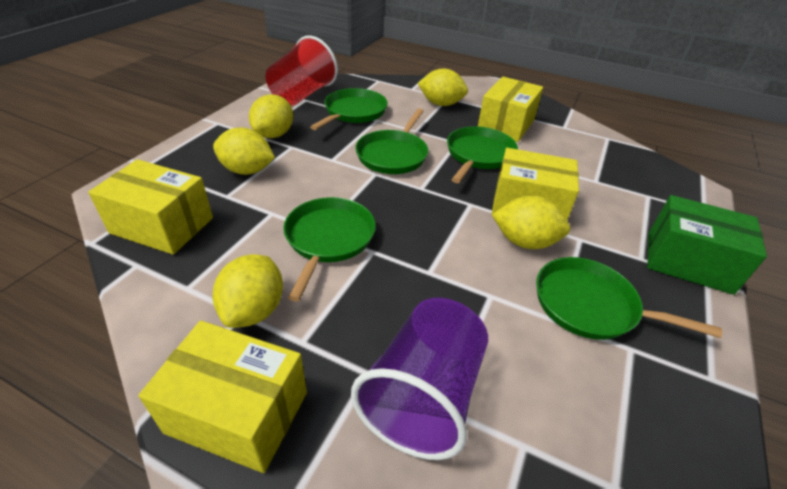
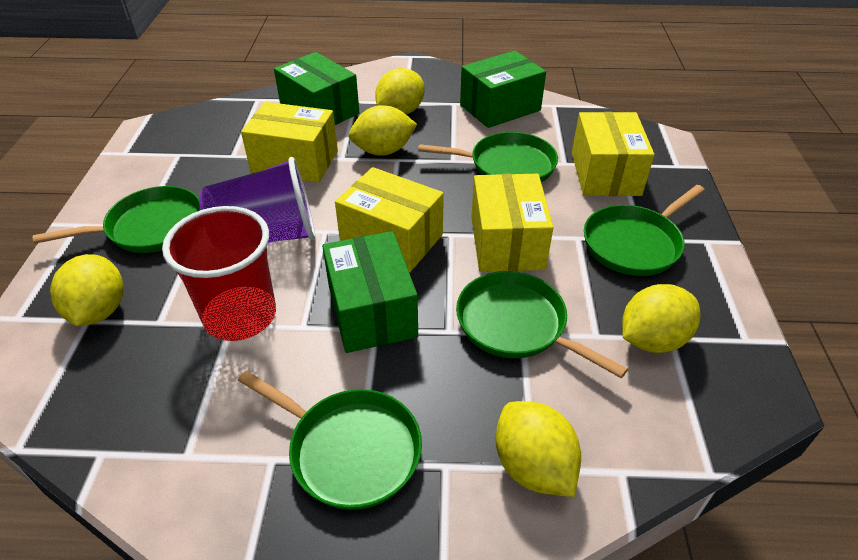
green box: 1 -> 3

